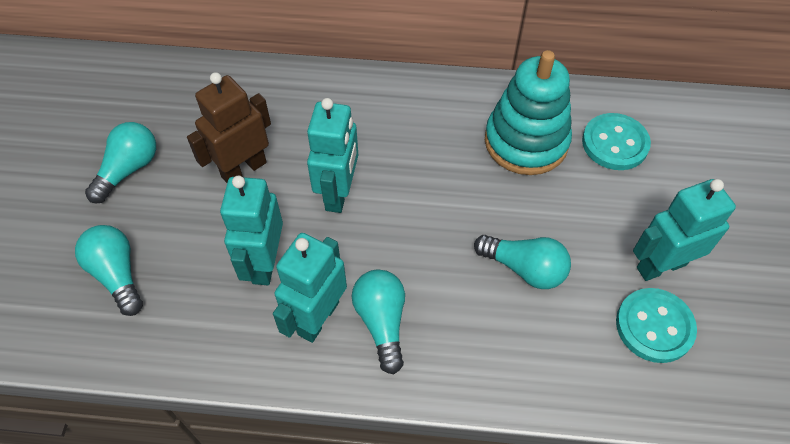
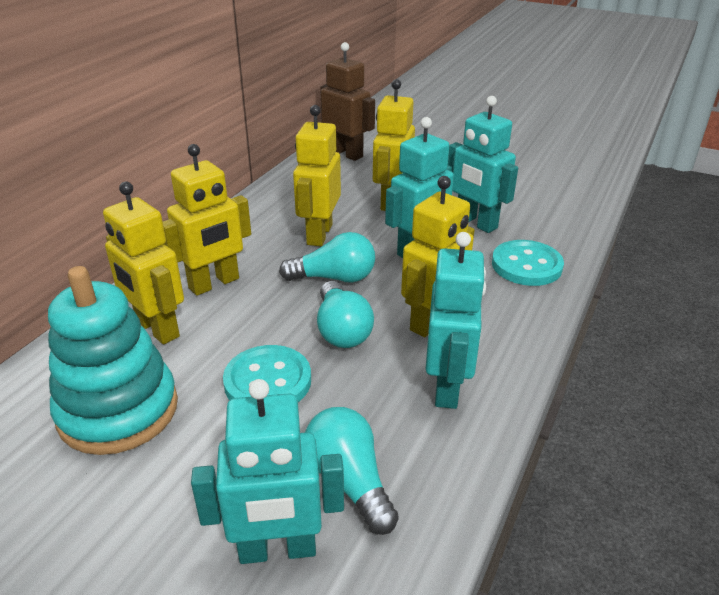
turquoise light bulb: 4 -> 3
yellow robot: 0 -> 5

